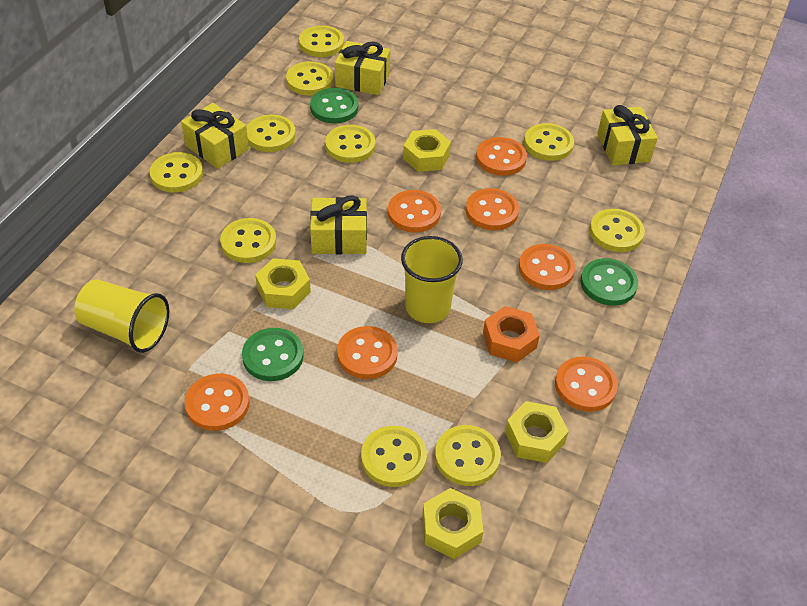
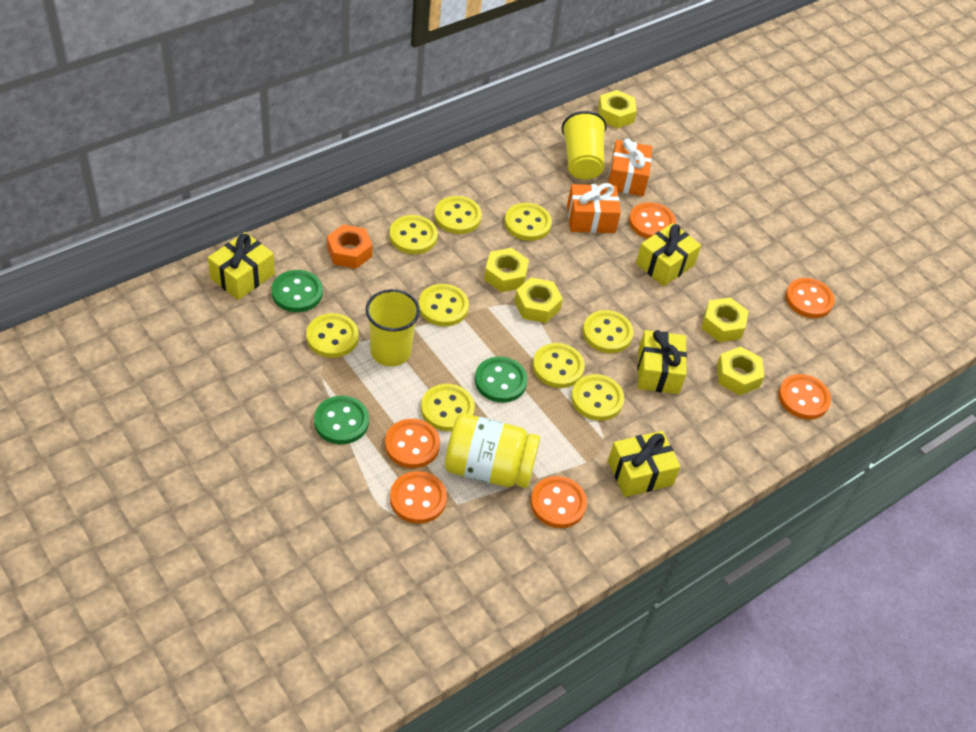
orange button: 7 -> 6
orange gift: 0 -> 2
yellow button: 10 -> 9
yellow jar: 0 -> 1
yellow nut: 4 -> 5

